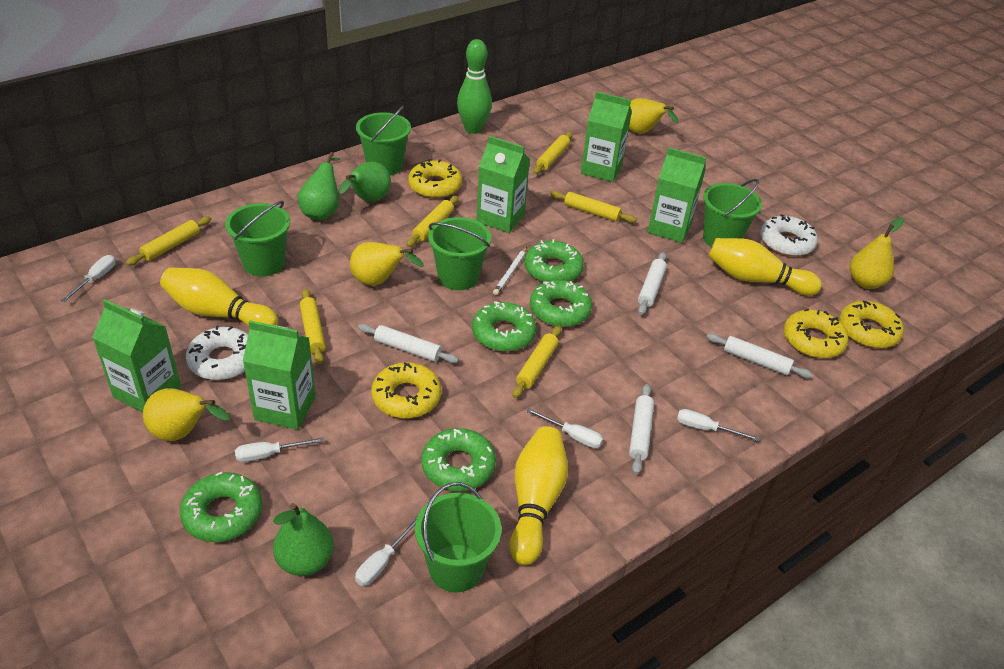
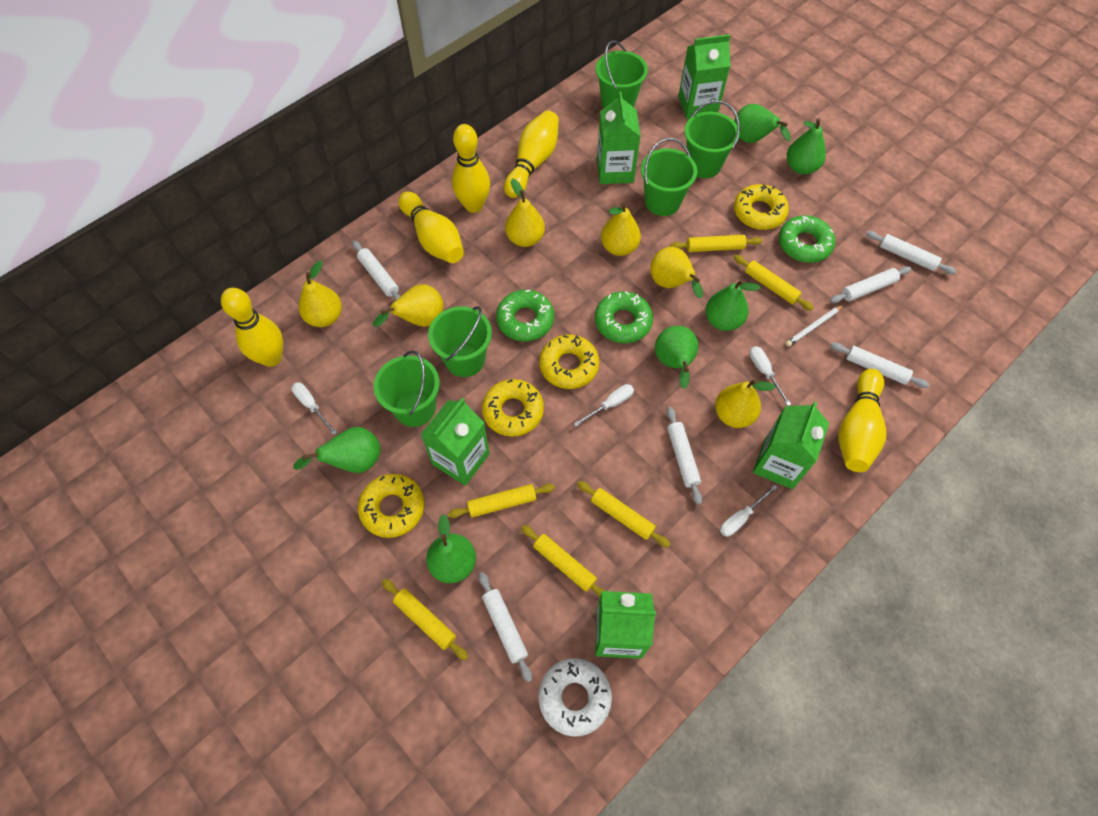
green bowling pin: 1 -> 0
green donut: 5 -> 3
green pear: 3 -> 6
white donut: 2 -> 1
white rolling pin: 4 -> 6
white screwdriver: 5 -> 4
yellow bowling pin: 3 -> 5
yellow pear: 4 -> 6

